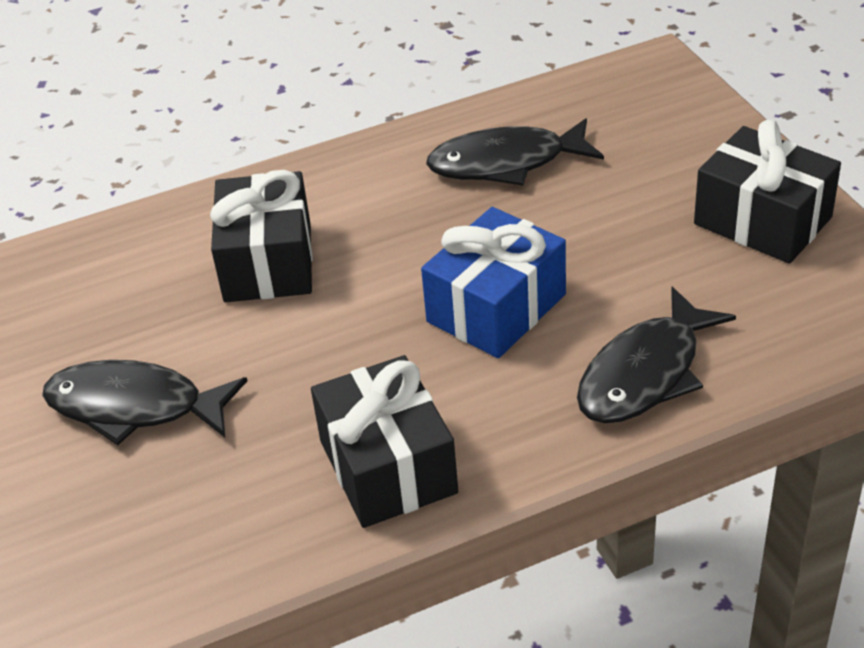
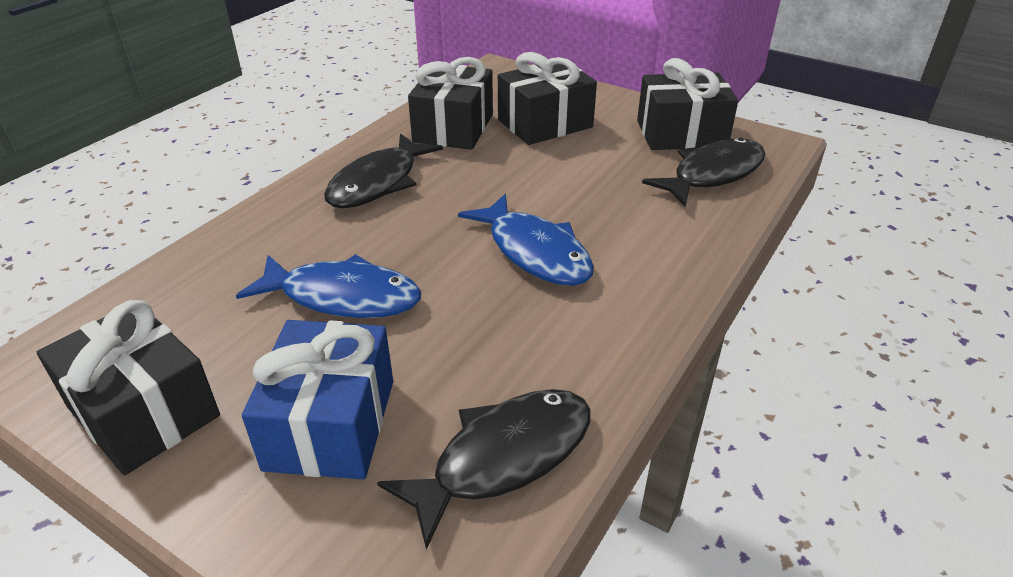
black gift: 3 -> 4
blue fish: 0 -> 2

